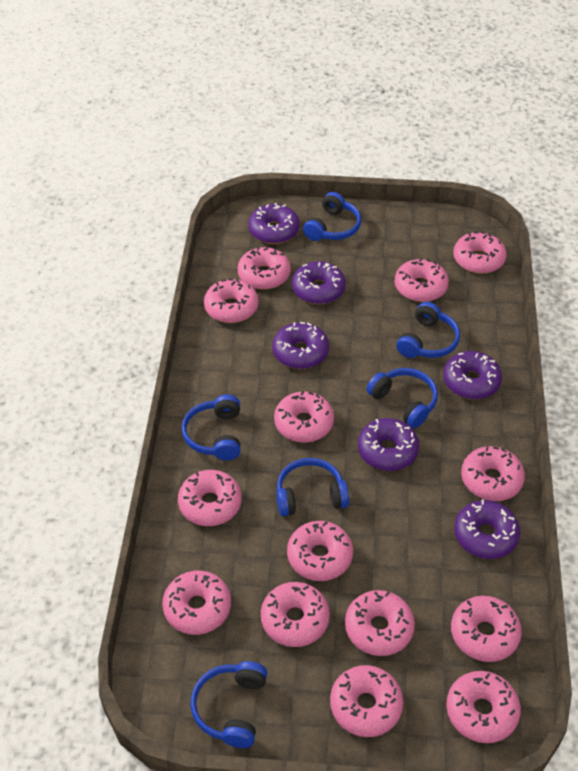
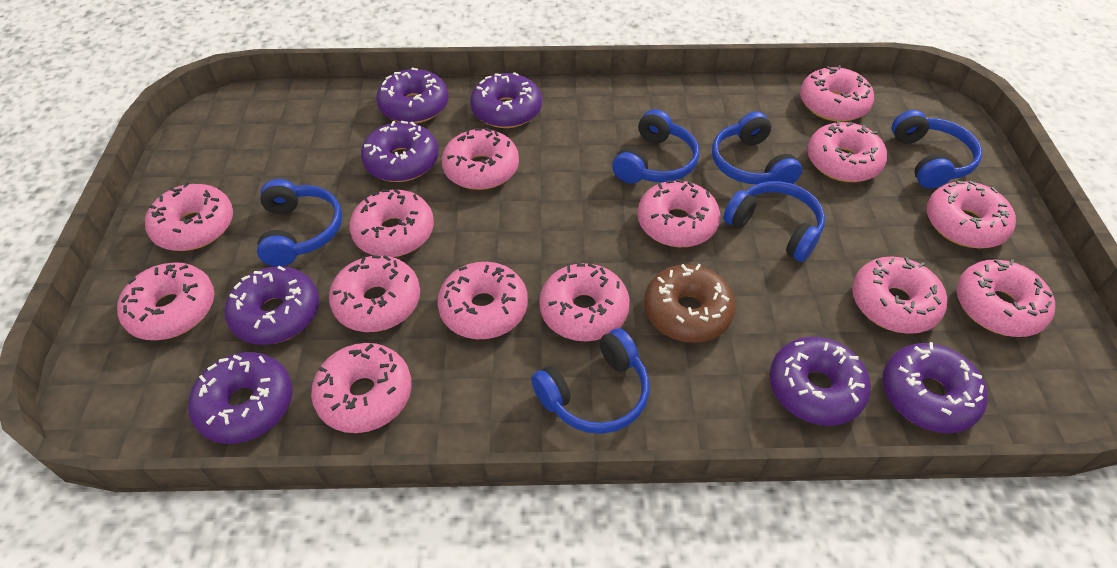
brown donut: 0 -> 1
purple donut: 6 -> 7

